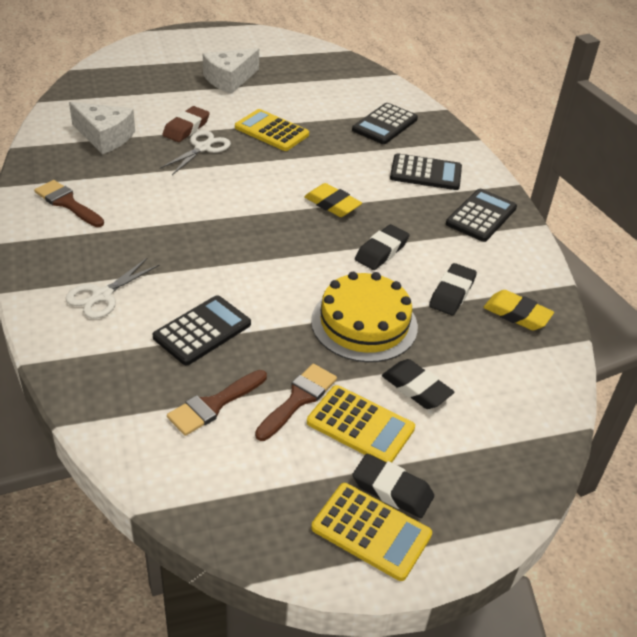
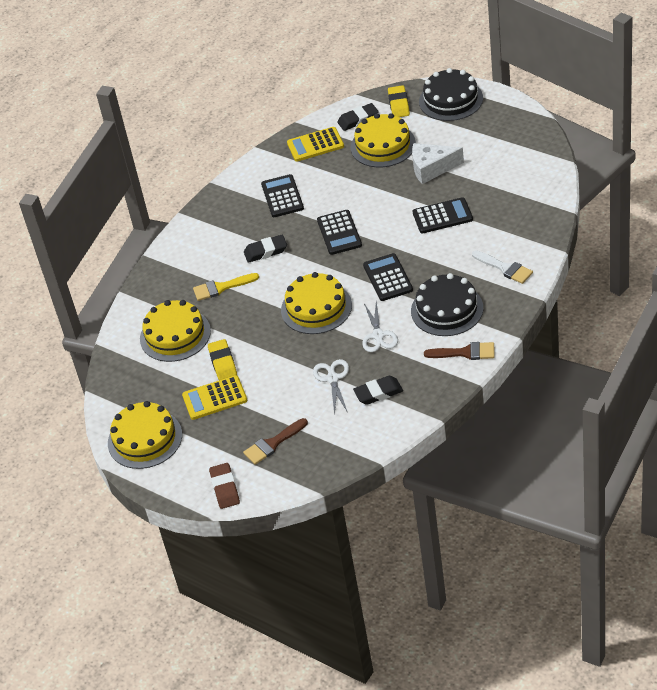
black cake: 0 -> 2
black eraser: 4 -> 3
brown brush: 3 -> 2
white brush: 0 -> 1
white cheese: 2 -> 1
yellow brush: 0 -> 1
yellow cake: 1 -> 4
yellow calculator: 3 -> 2

